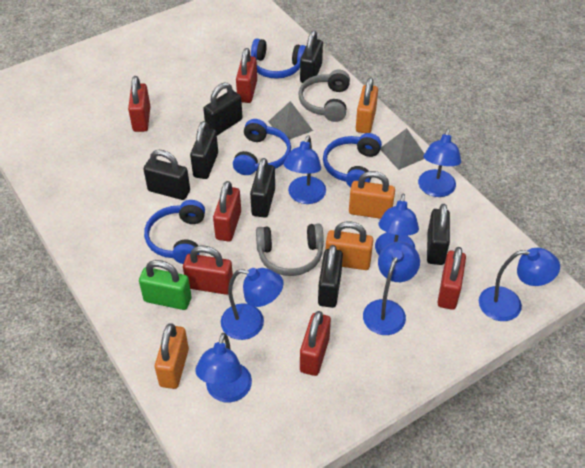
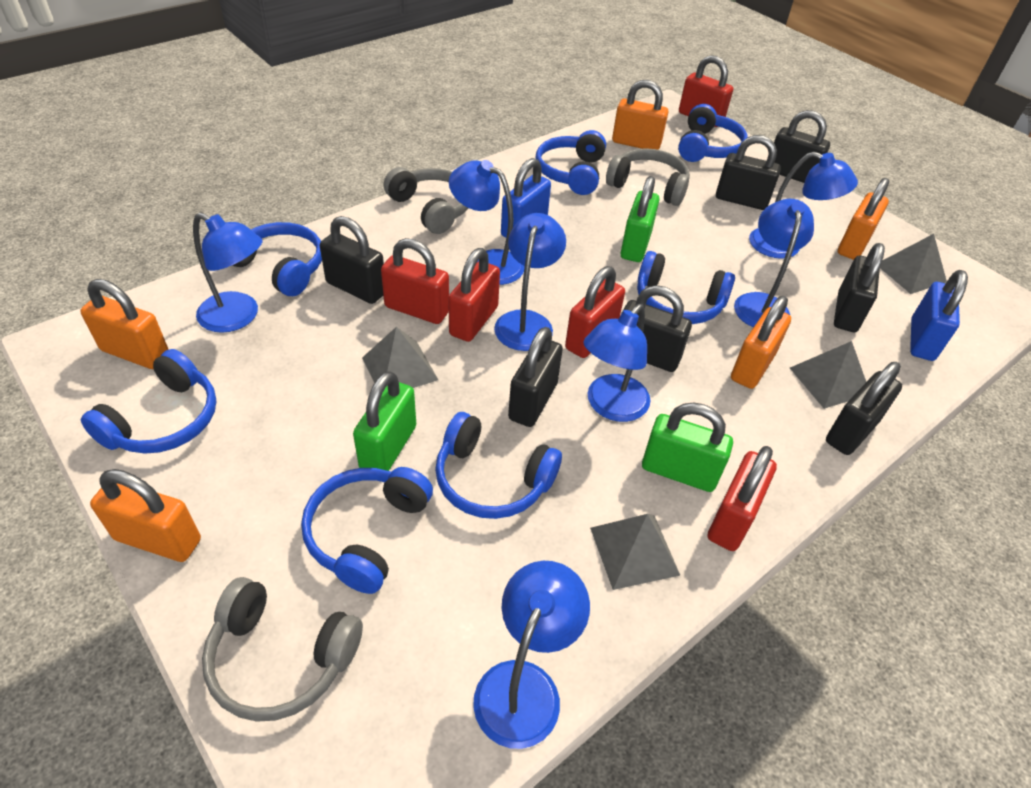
blue headphones: 4 -> 7
blue padlock: 0 -> 2
green padlock: 1 -> 3
grey headphones: 2 -> 3
grey pyramid: 2 -> 4
orange padlock: 4 -> 5
red padlock: 6 -> 5

